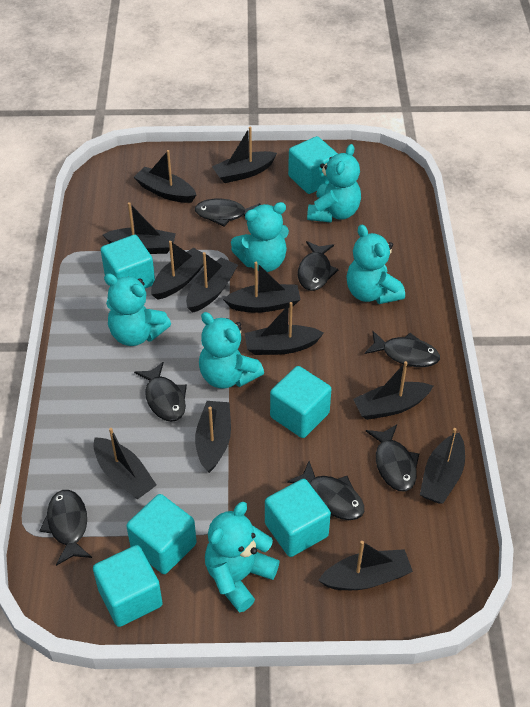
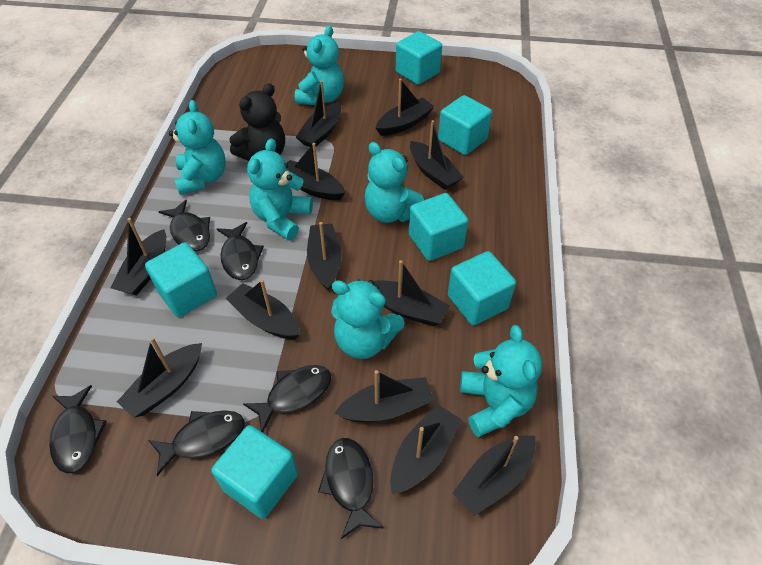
black fish: 7 -> 6
black teddy bear: 0 -> 1

